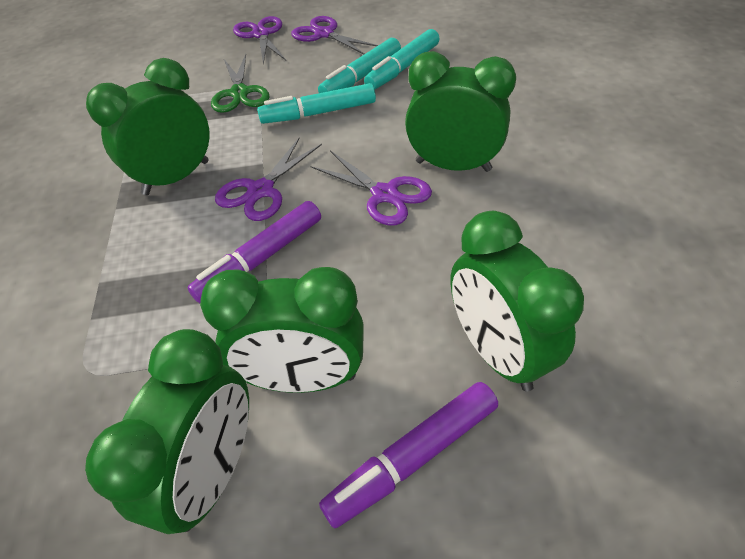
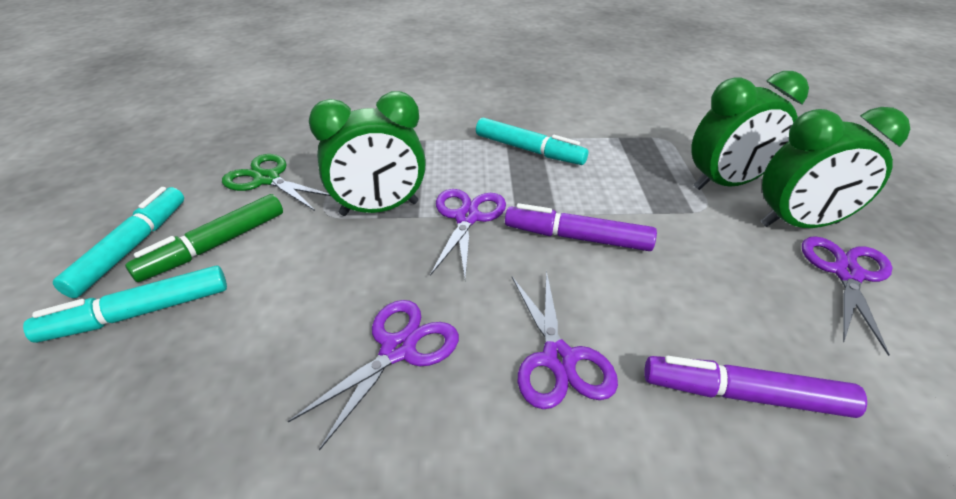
green clock: 5 -> 3
green marker: 0 -> 1

